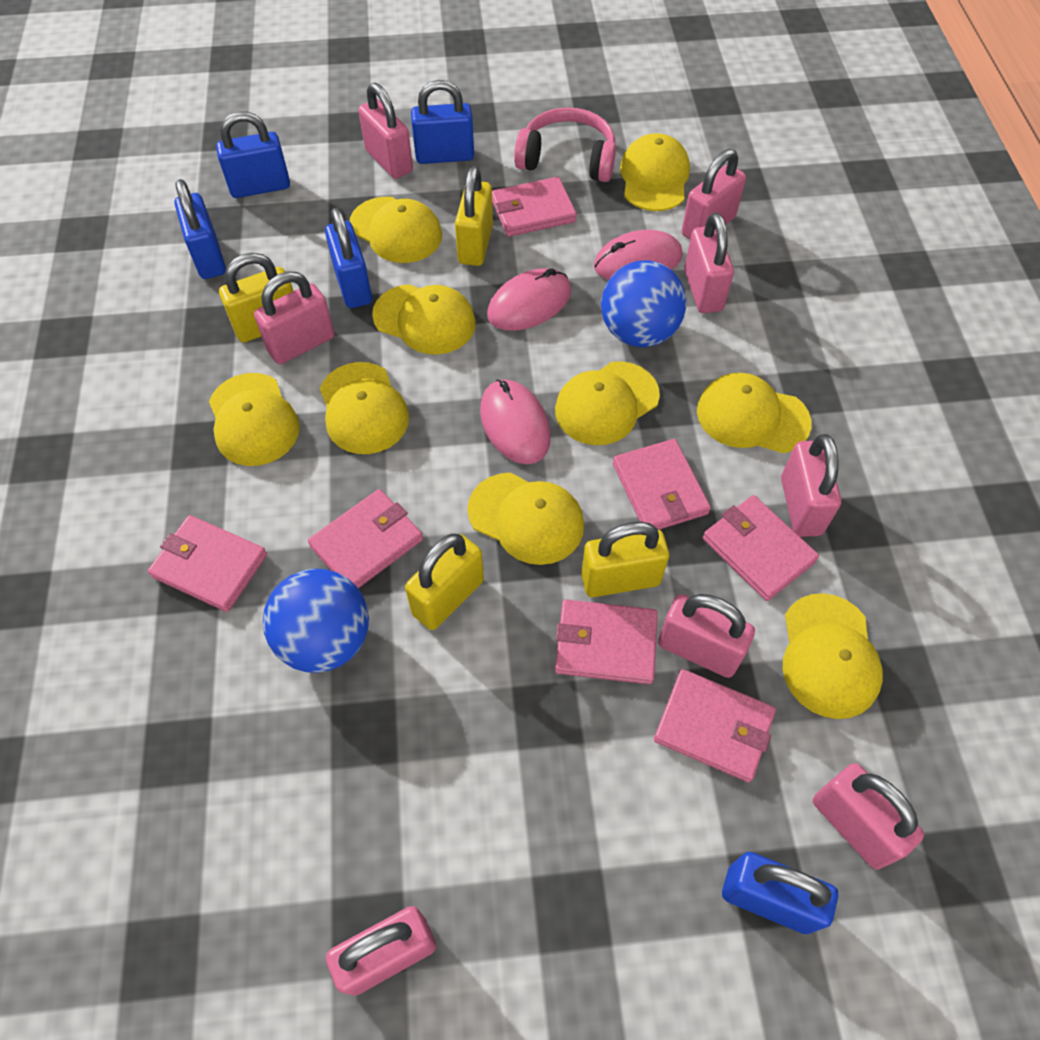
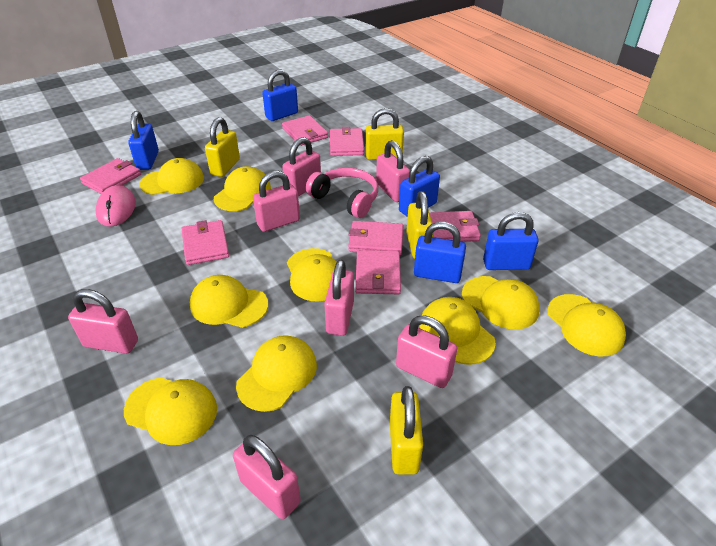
blue ball: 2 -> 0
pink mouse: 3 -> 1
pink padlock: 8 -> 7

